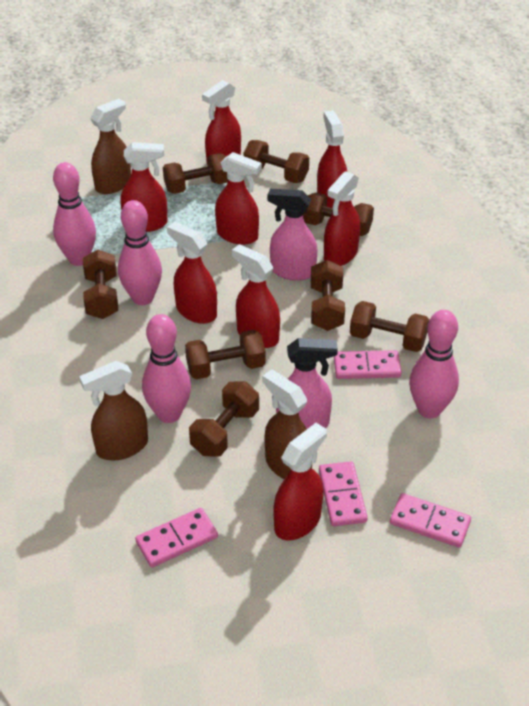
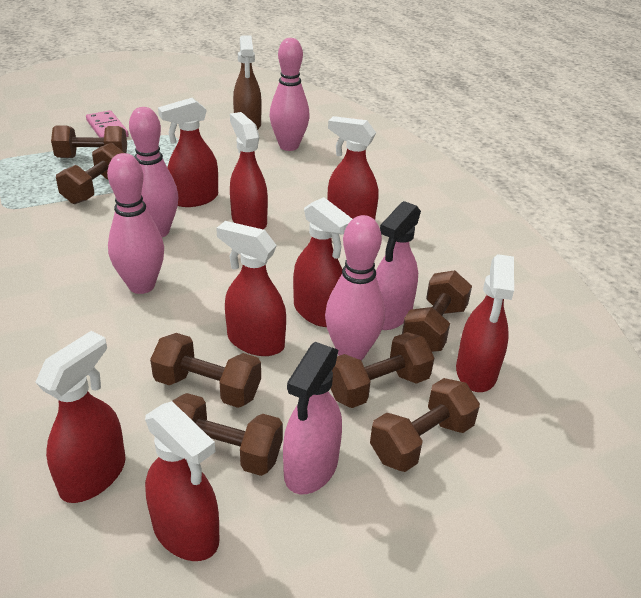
brown dumbbell: 8 -> 7
brown spray bottle: 3 -> 1
pink domino: 4 -> 1

